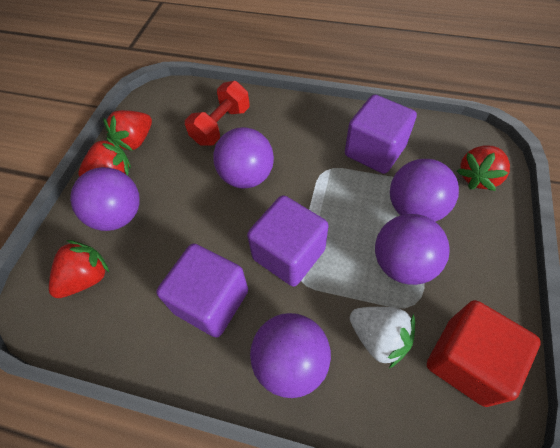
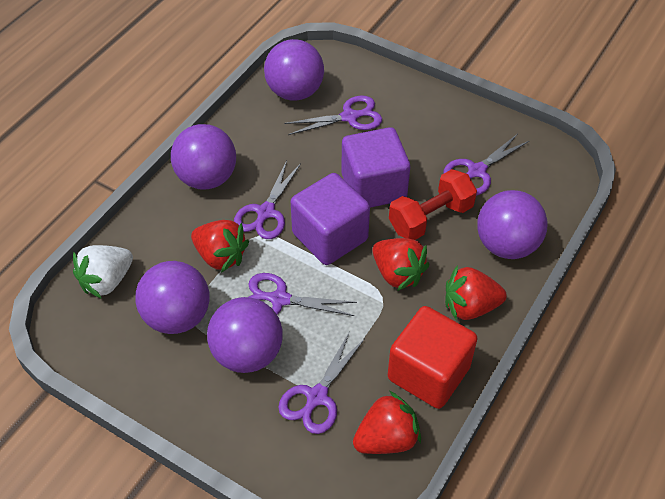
purple cube: 3 -> 2
purple scissors: 0 -> 5

